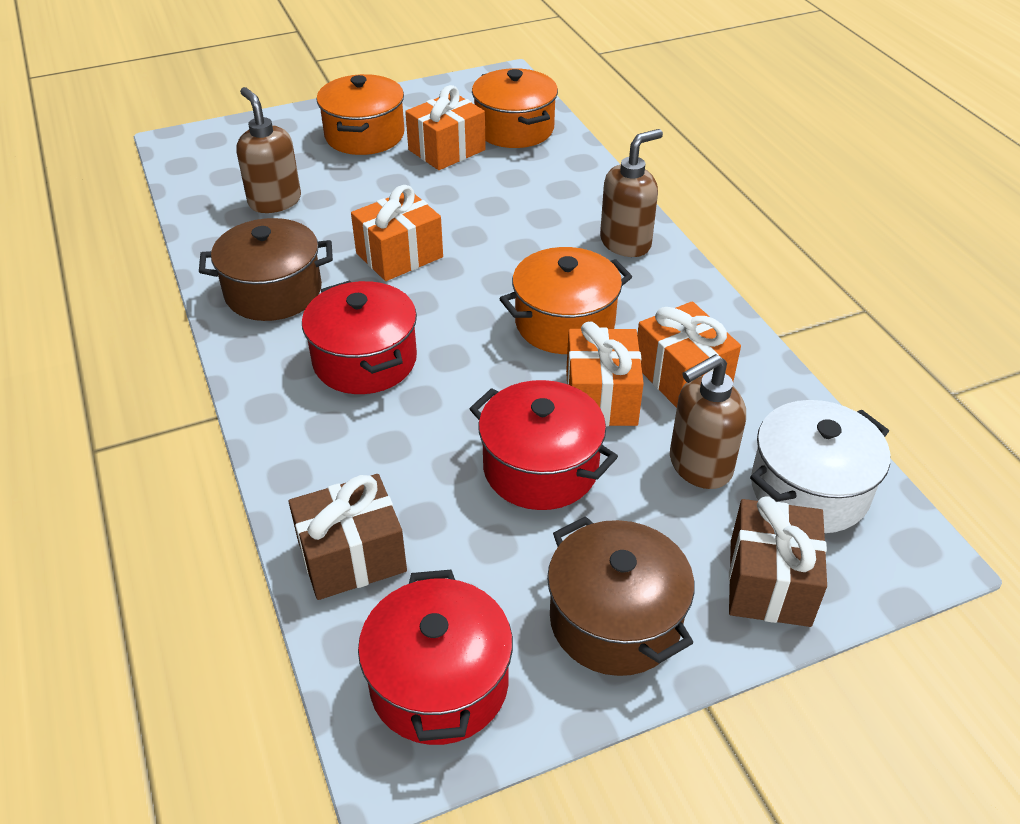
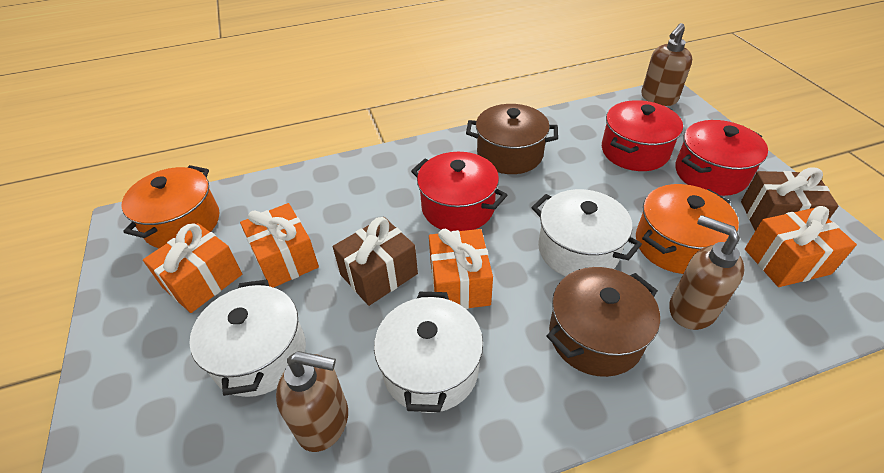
orange pot: 3 -> 2
white pot: 1 -> 3

